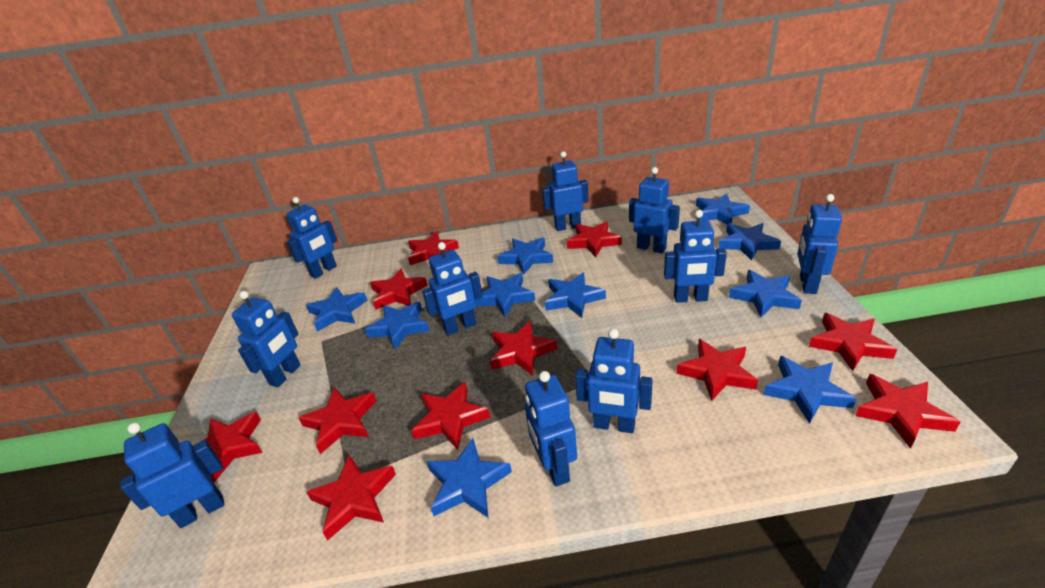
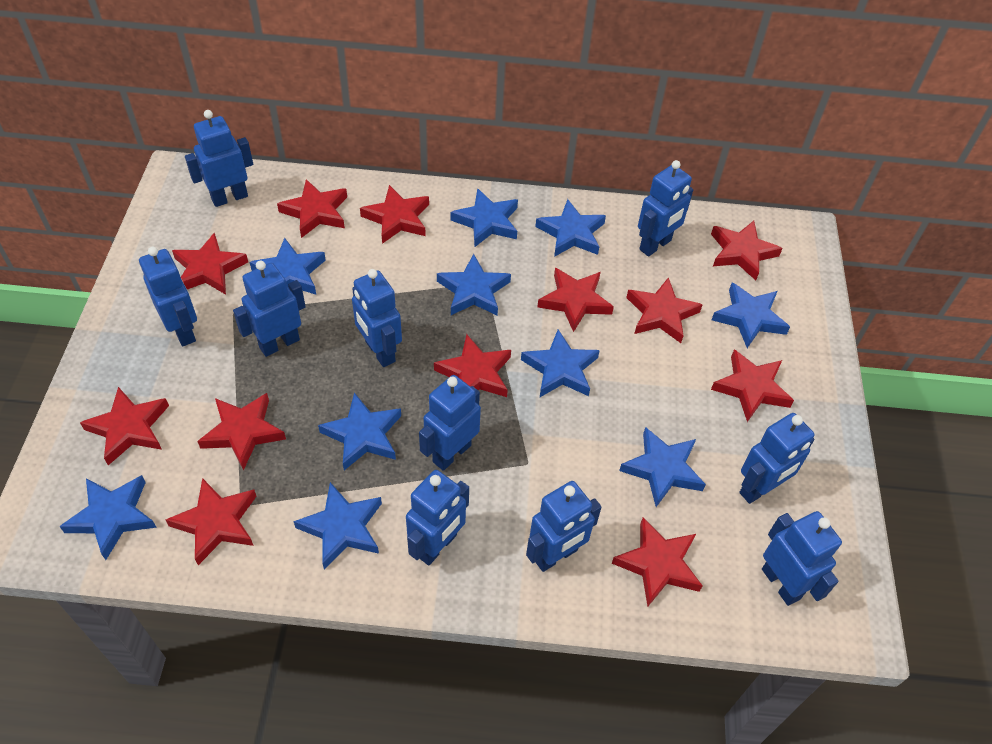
red star: 11 -> 12

